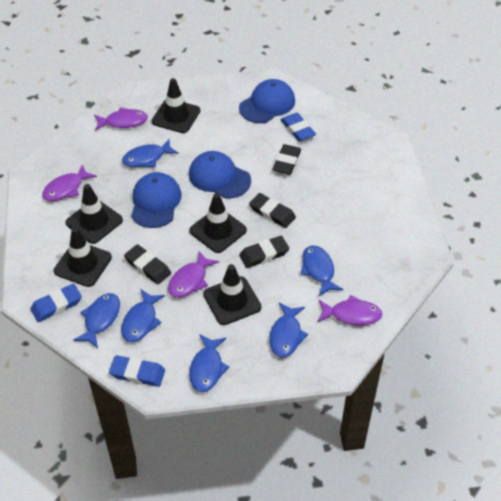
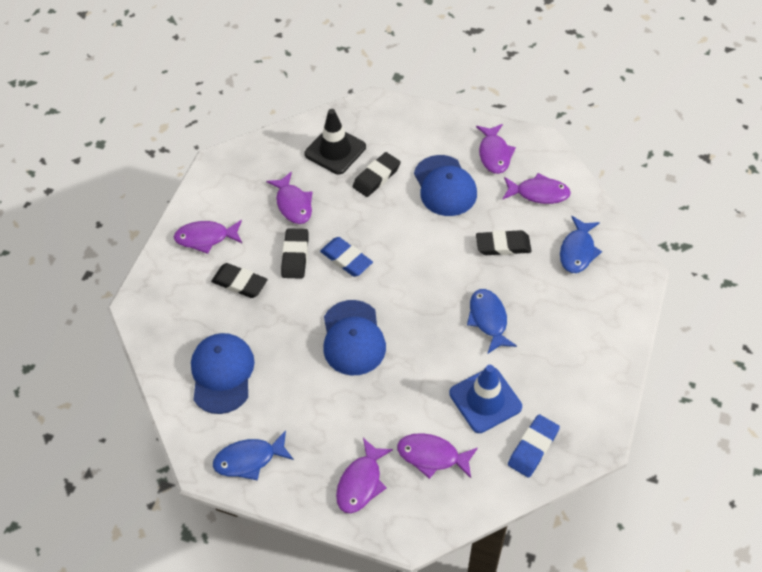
black traffic cone: 5 -> 1
blue eraser: 3 -> 2
blue fish: 6 -> 3
blue traffic cone: 0 -> 1
purple fish: 4 -> 6

